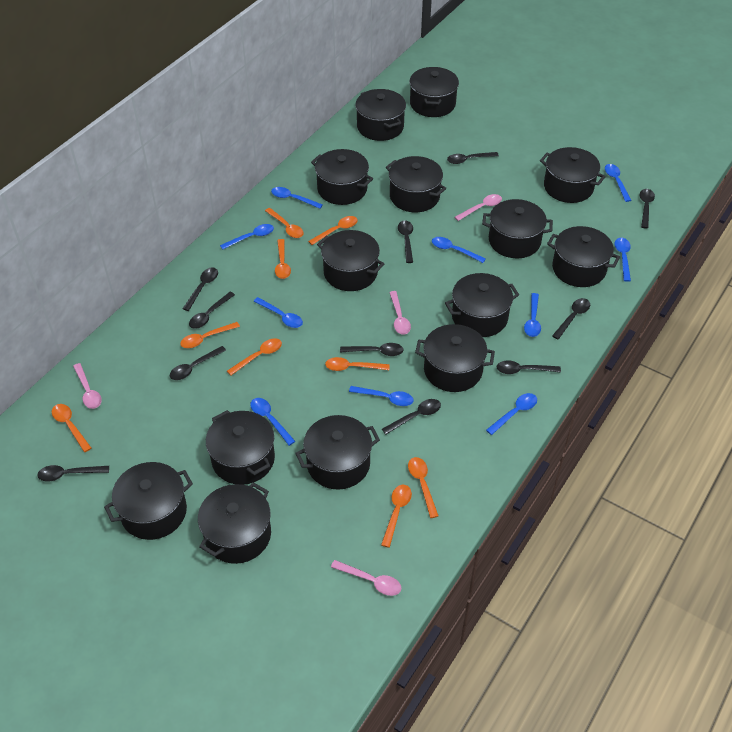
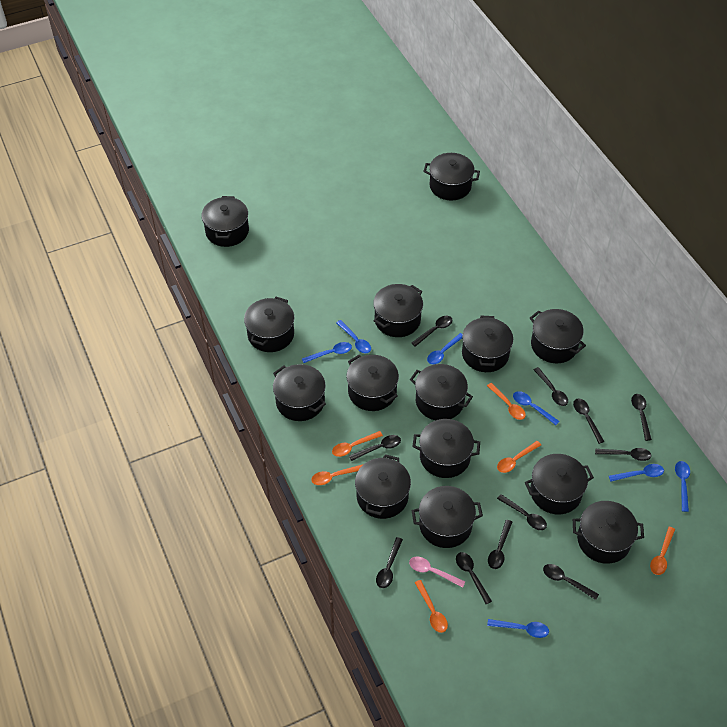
blue spoon: 10 -> 7
orange spoon: 9 -> 6
pink spoon: 4 -> 1

